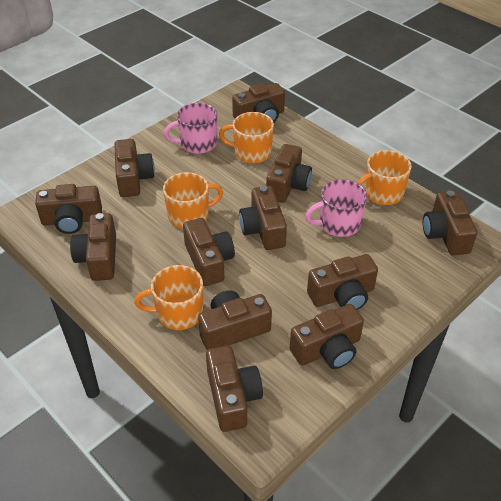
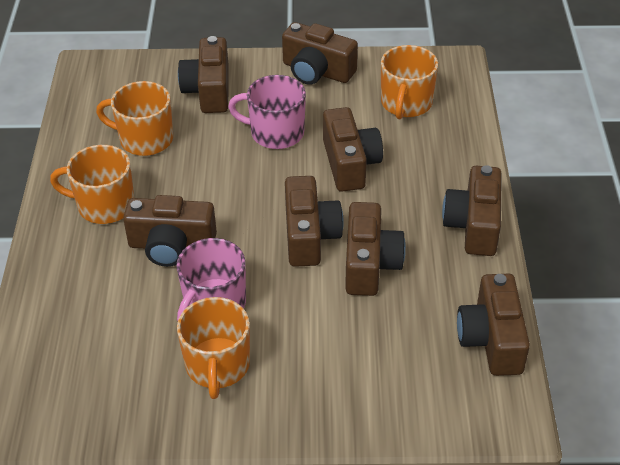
brown camera: 12 -> 8

